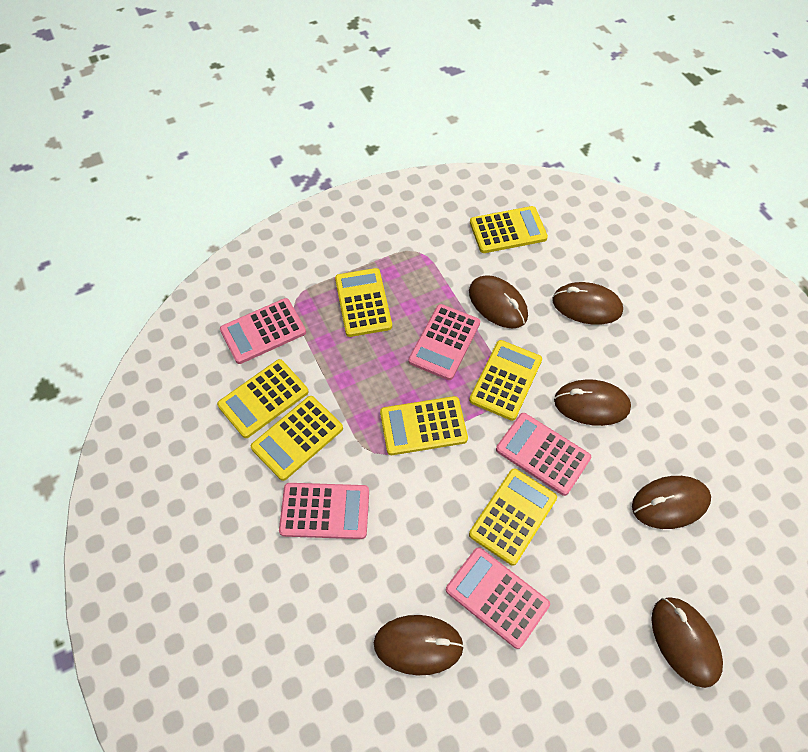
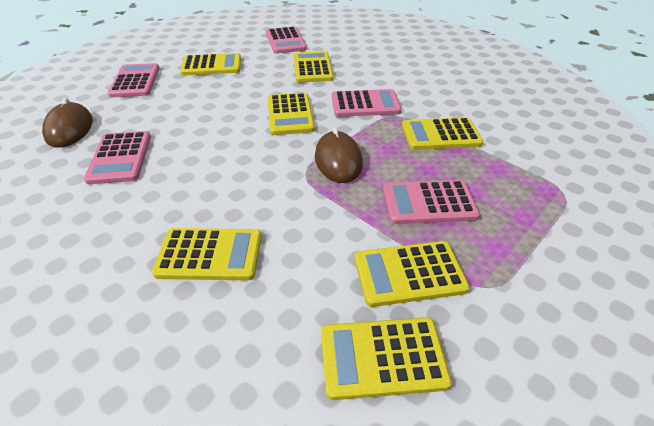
brown mouse: 6 -> 2

